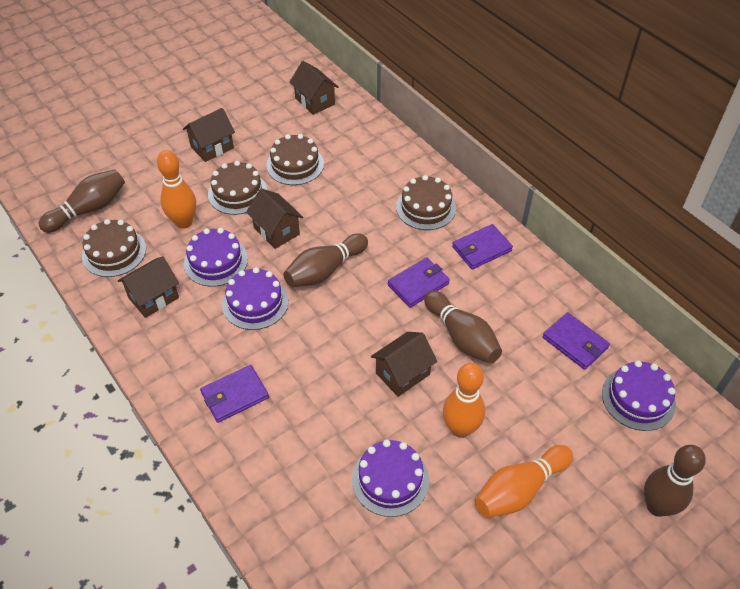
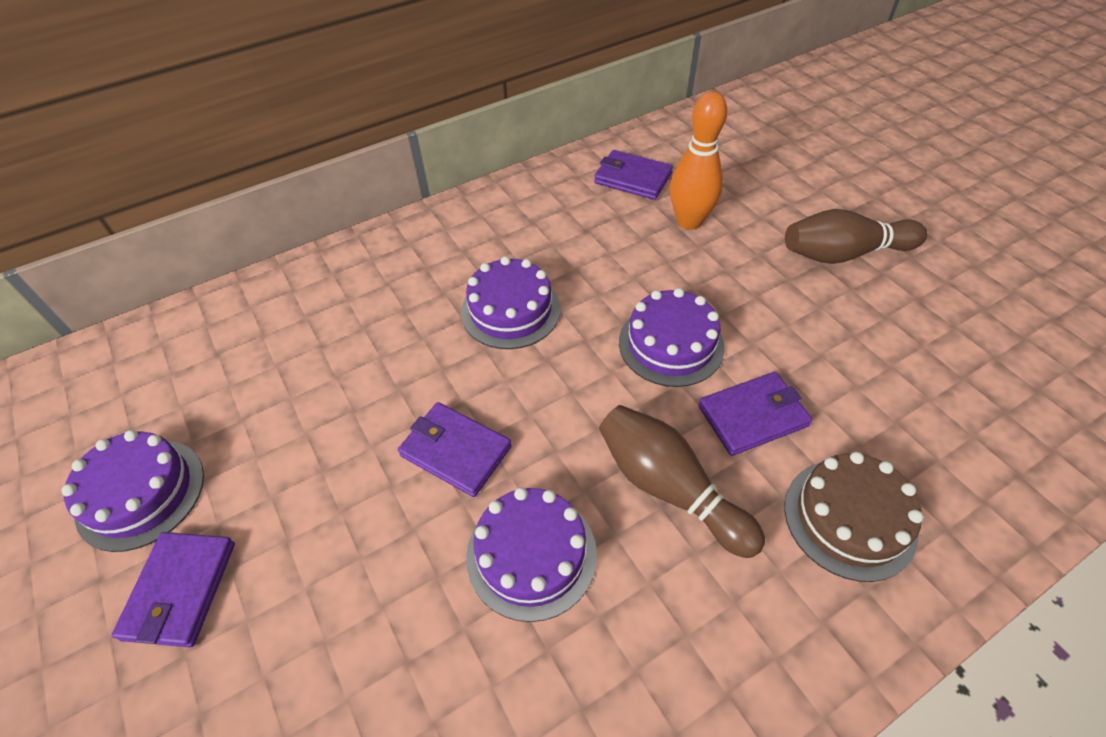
brown bowling pin: 4 -> 2
brown cake: 4 -> 1
brown house: 5 -> 0
orange bowling pin: 3 -> 1

